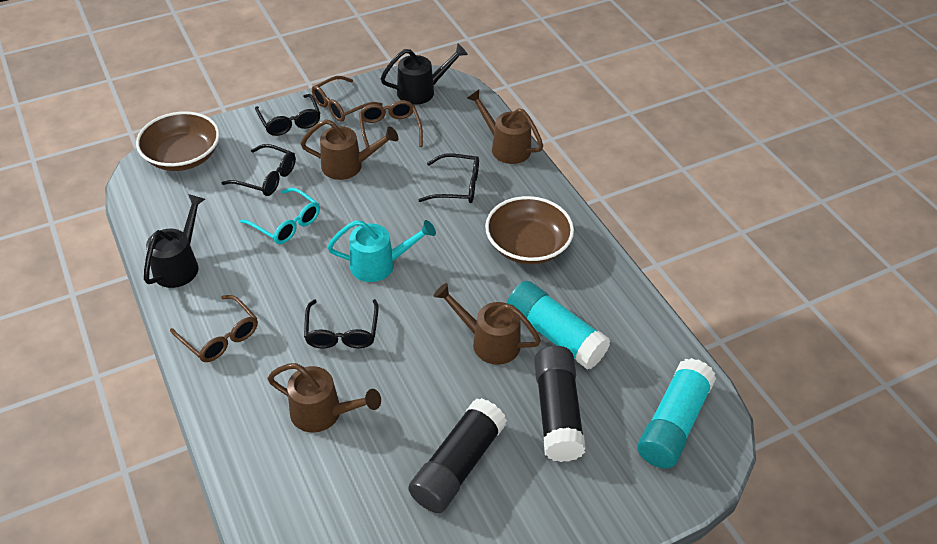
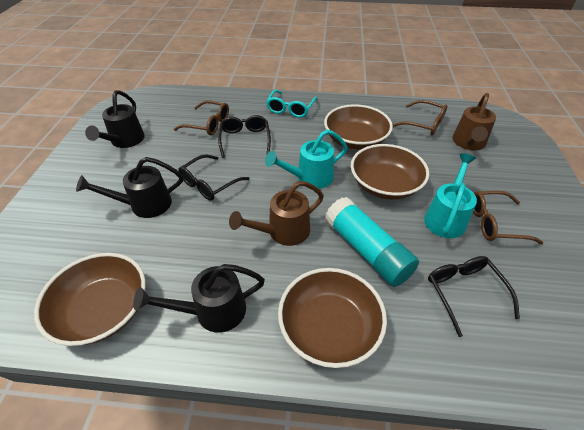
black glasses: 4 -> 3
black glue stick: 2 -> 0
black watering can: 2 -> 3
brown bowl: 2 -> 4
brown watering can: 4 -> 2
turquoise glue stick: 2 -> 1
turquoise watering can: 1 -> 2

